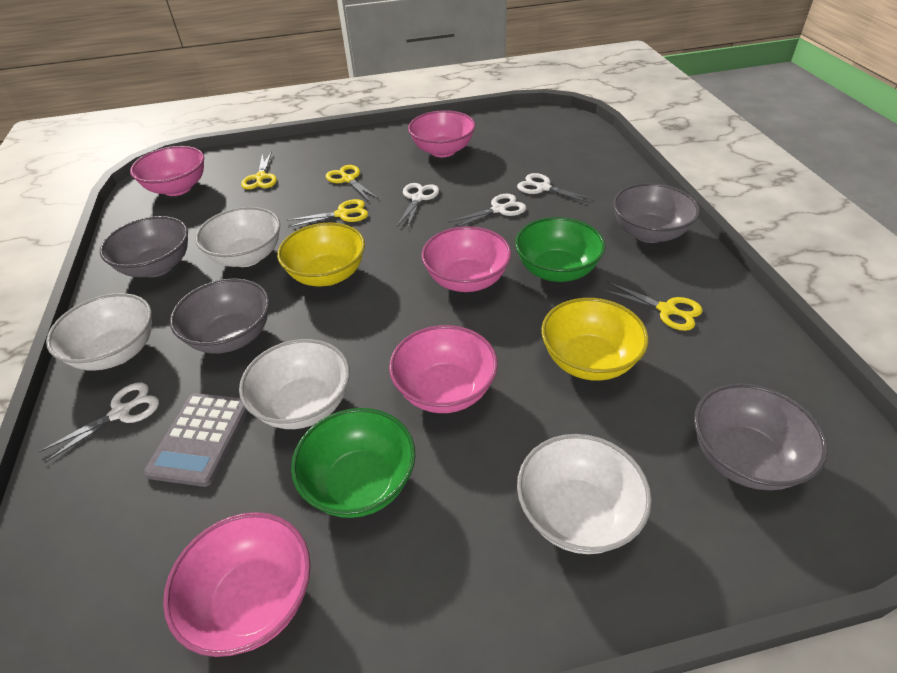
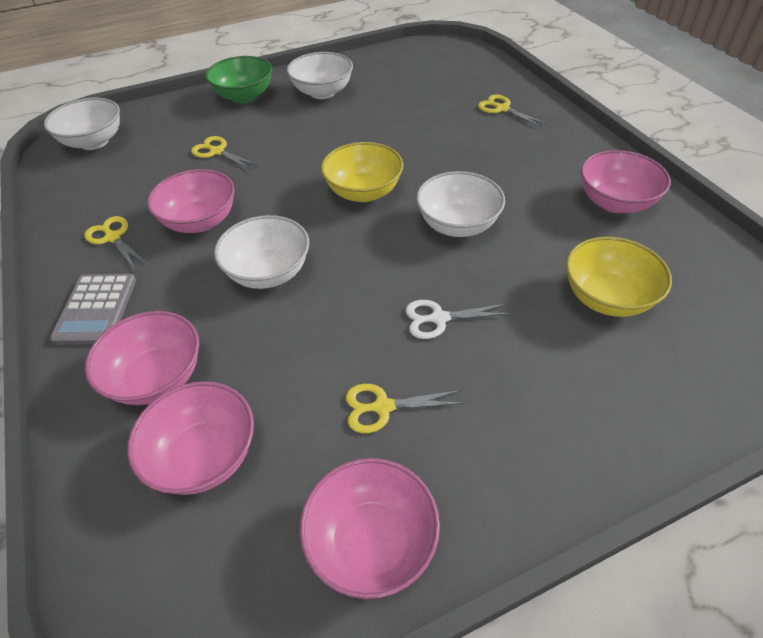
green bowl: 2 -> 1
grey bowl: 4 -> 0
white scissors: 4 -> 1

